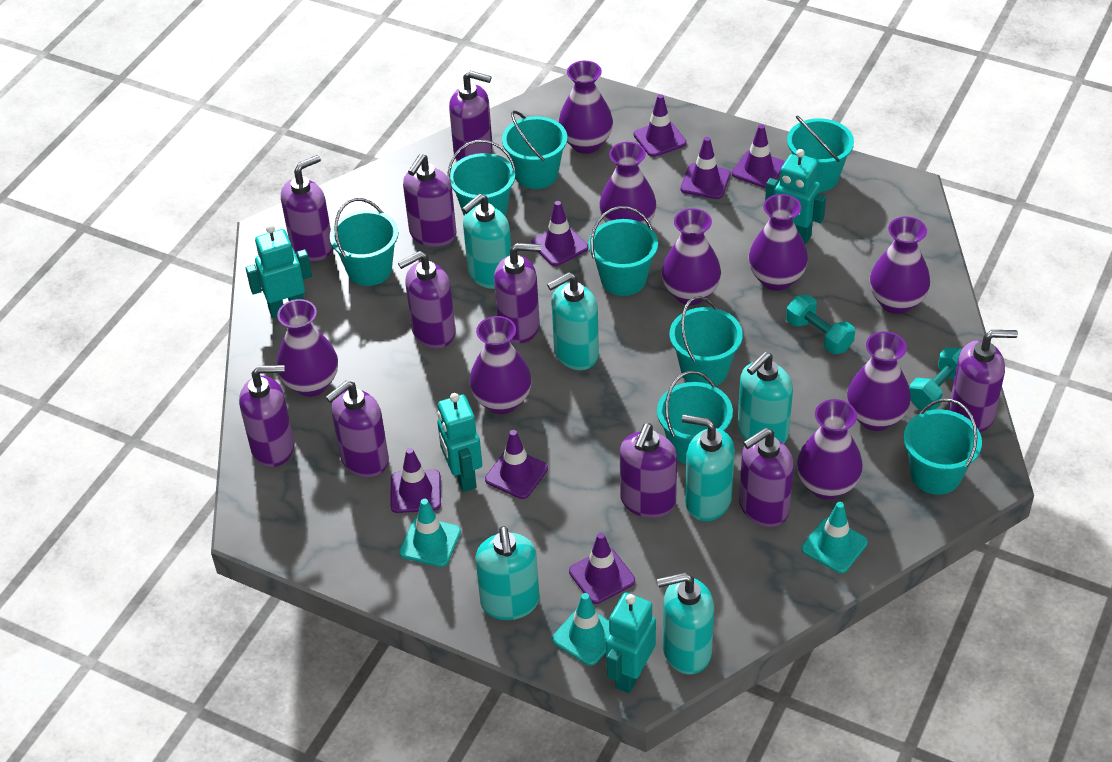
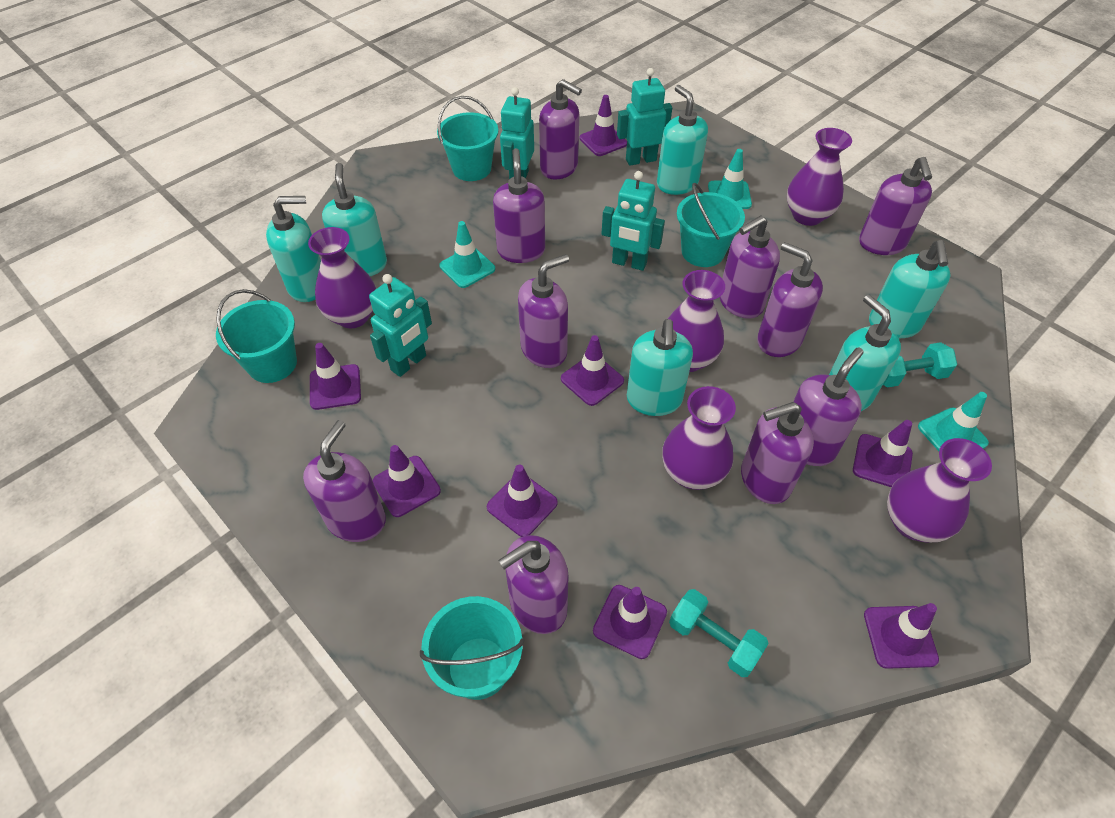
purple traffic cone: 7 -> 8
purple vase: 9 -> 5
turquoise bucket: 8 -> 4

